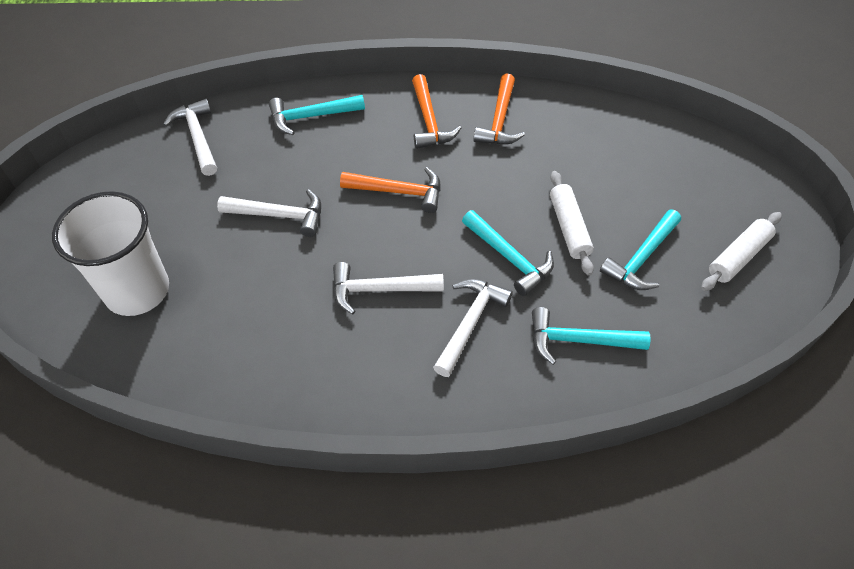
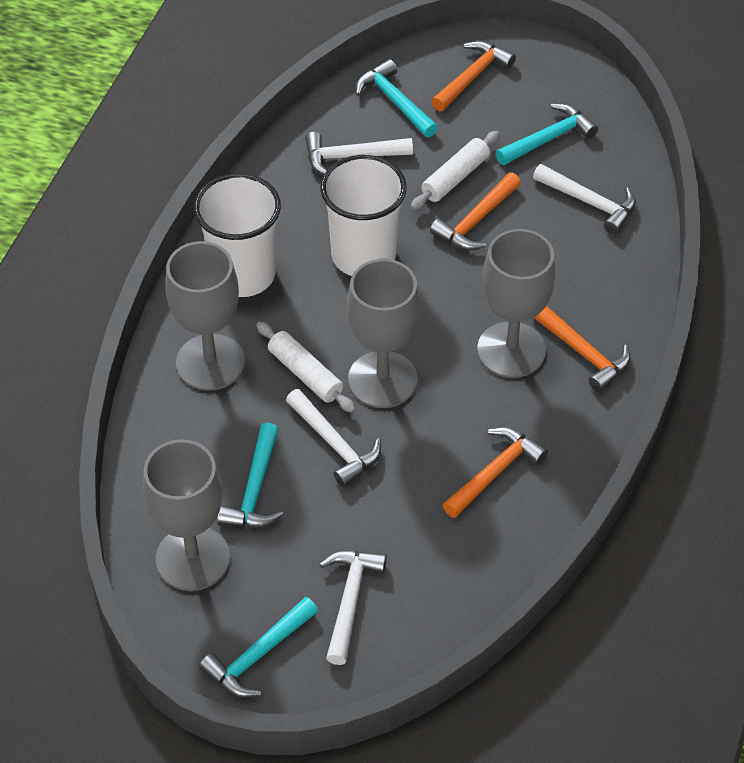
grey goblet: 0 -> 4
orange hammer: 3 -> 4
white cup: 1 -> 2

